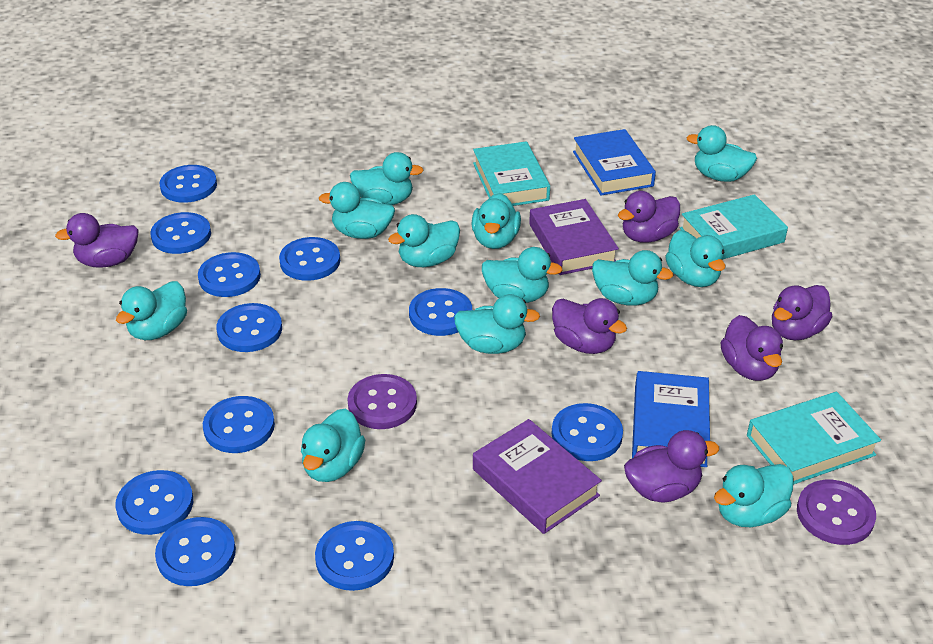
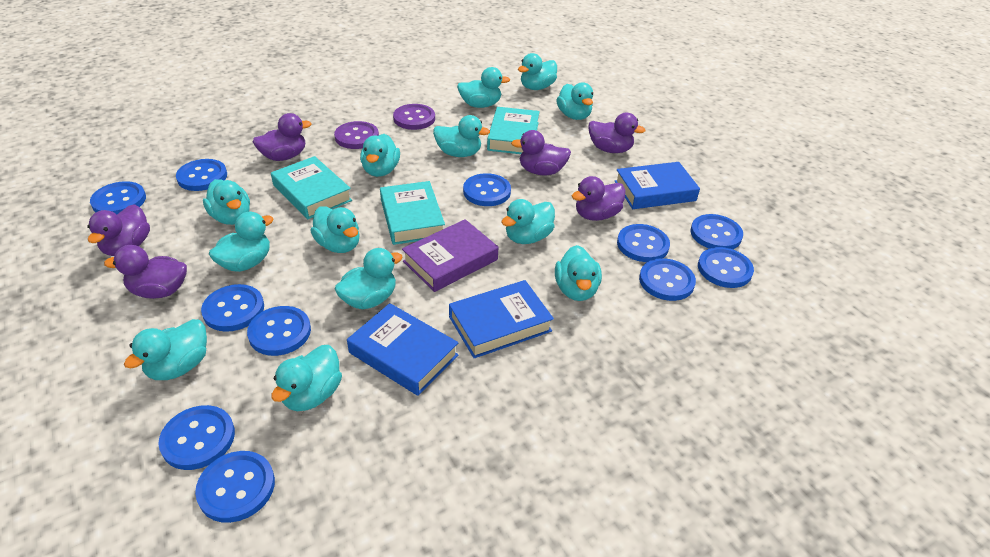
blue book: 2 -> 3
purple book: 2 -> 1
turquoise duck: 12 -> 13

